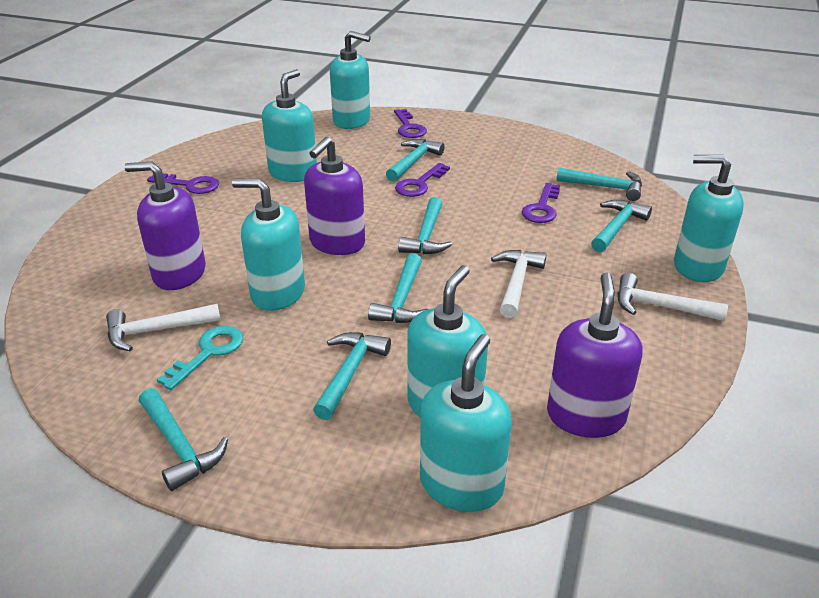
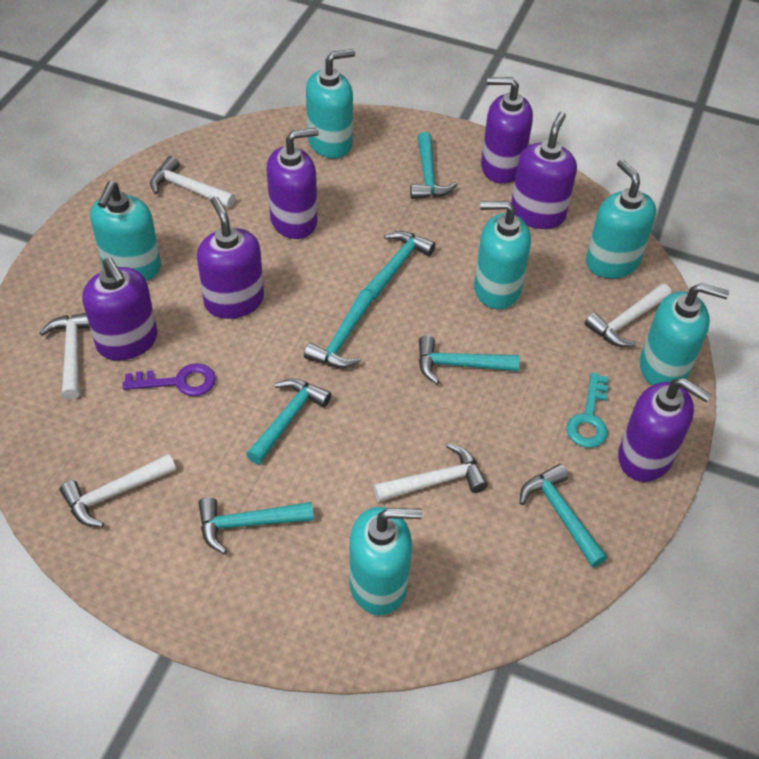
purple key: 4 -> 1
purple soap dispenser: 3 -> 6
white hammer: 3 -> 5

